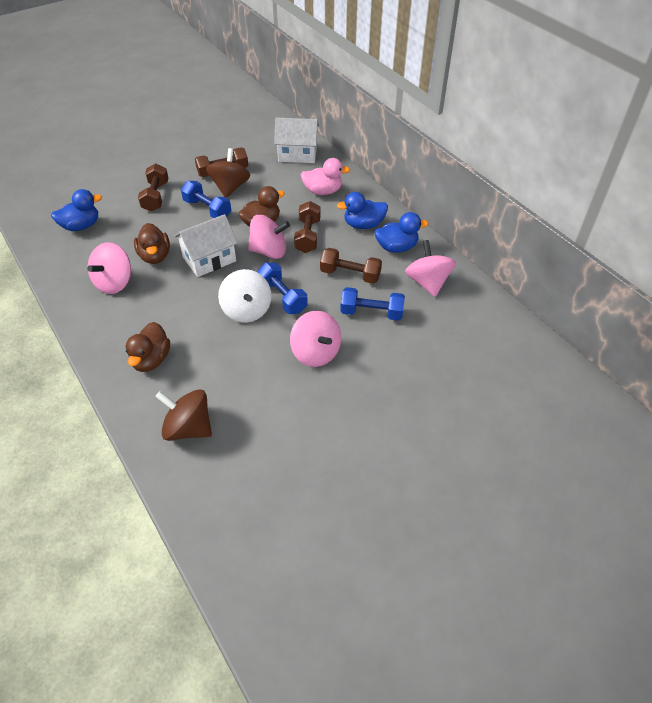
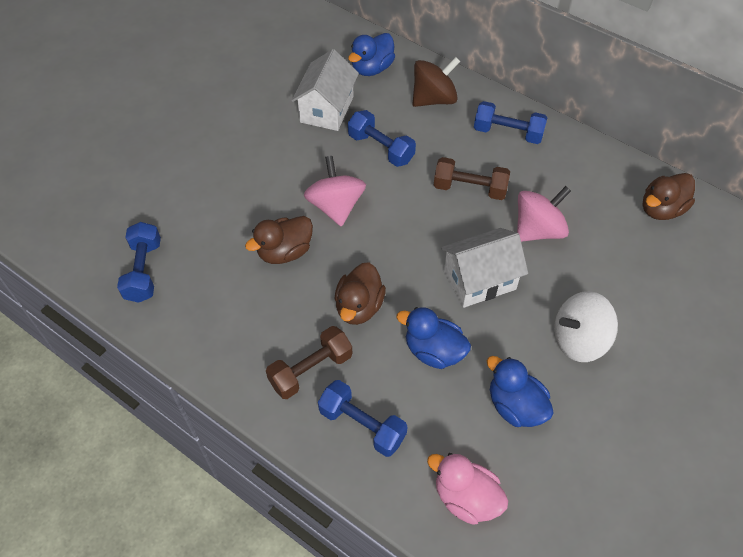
blue dumbbell: 3 -> 4
brown dumbbell: 4 -> 2
brown spinning top: 2 -> 1
pink spinning top: 4 -> 2

